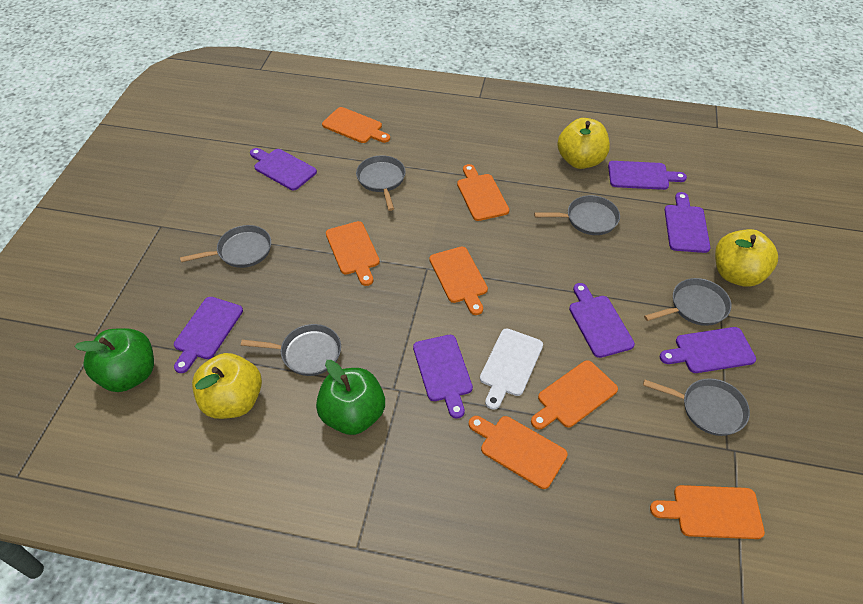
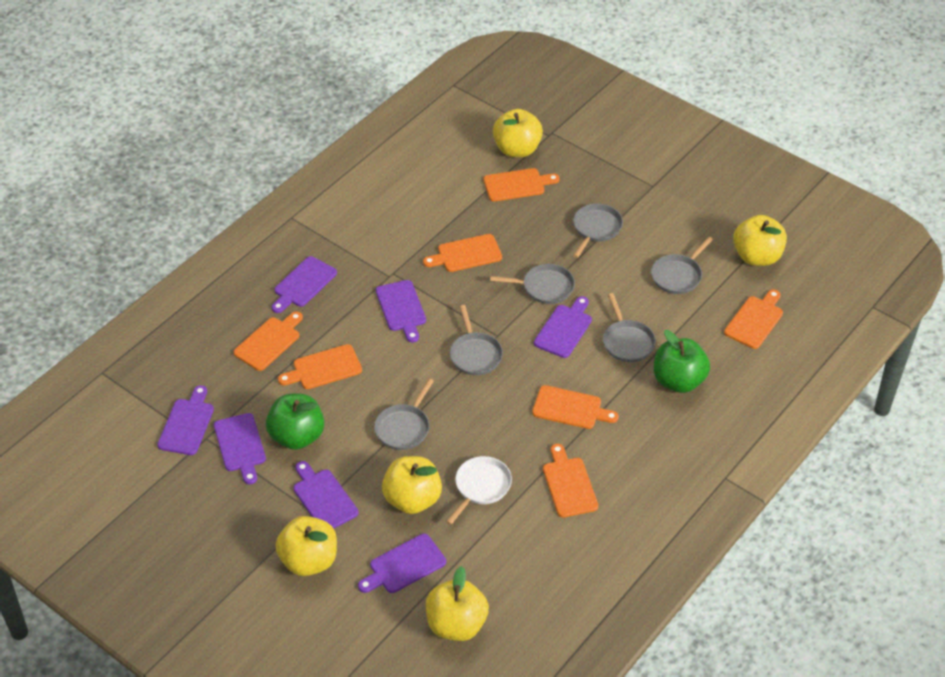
white cutting board: 1 -> 0
white pan: 0 -> 1
yellow apple: 3 -> 5

